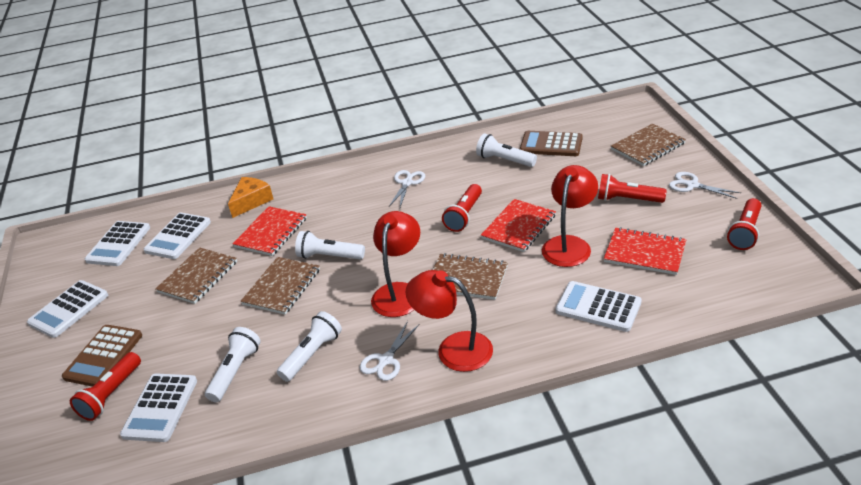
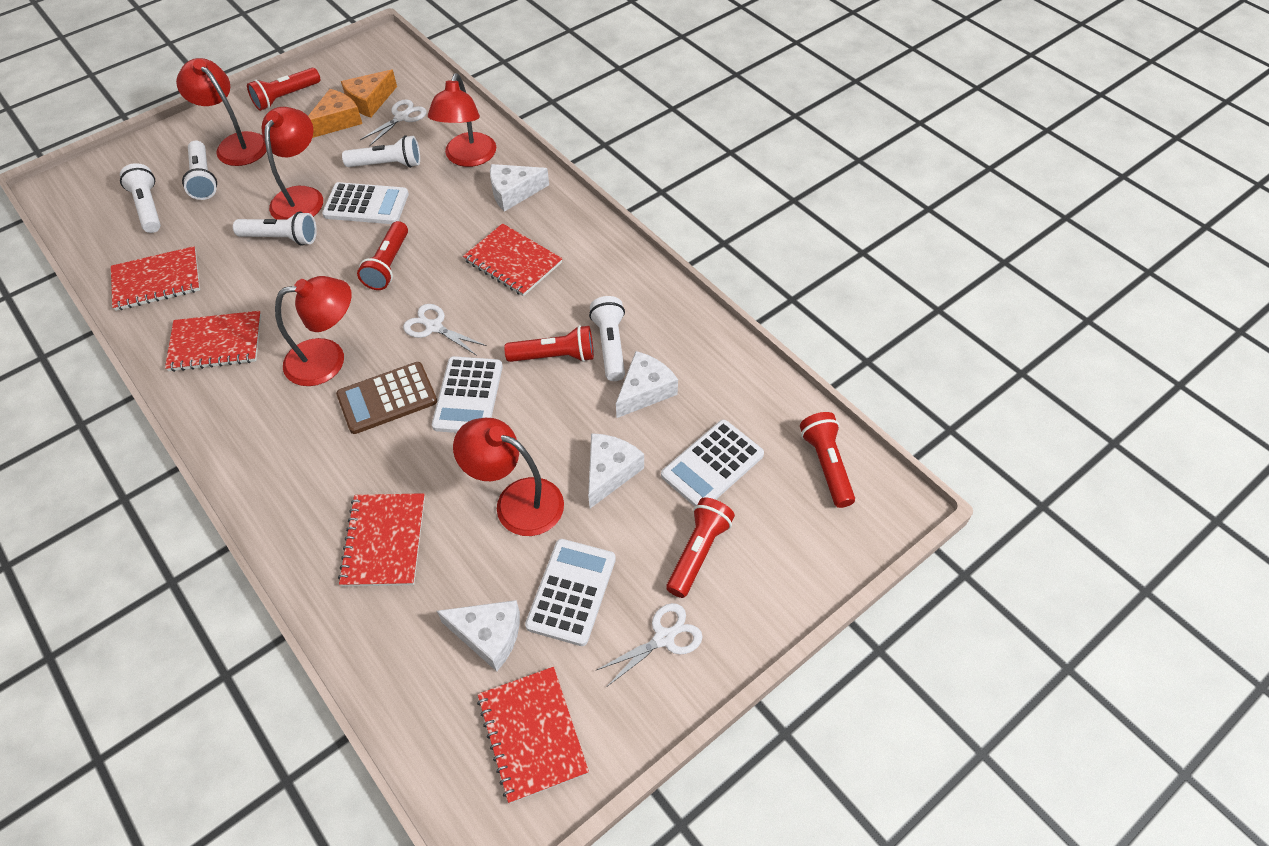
brown calculator: 2 -> 1
brown notebook: 4 -> 0
orange cheese: 1 -> 2
red flashlight: 4 -> 5
red lamp: 3 -> 5
red notebook: 3 -> 5
white calculator: 5 -> 4
white cheese: 0 -> 4
white flashlight: 4 -> 5

